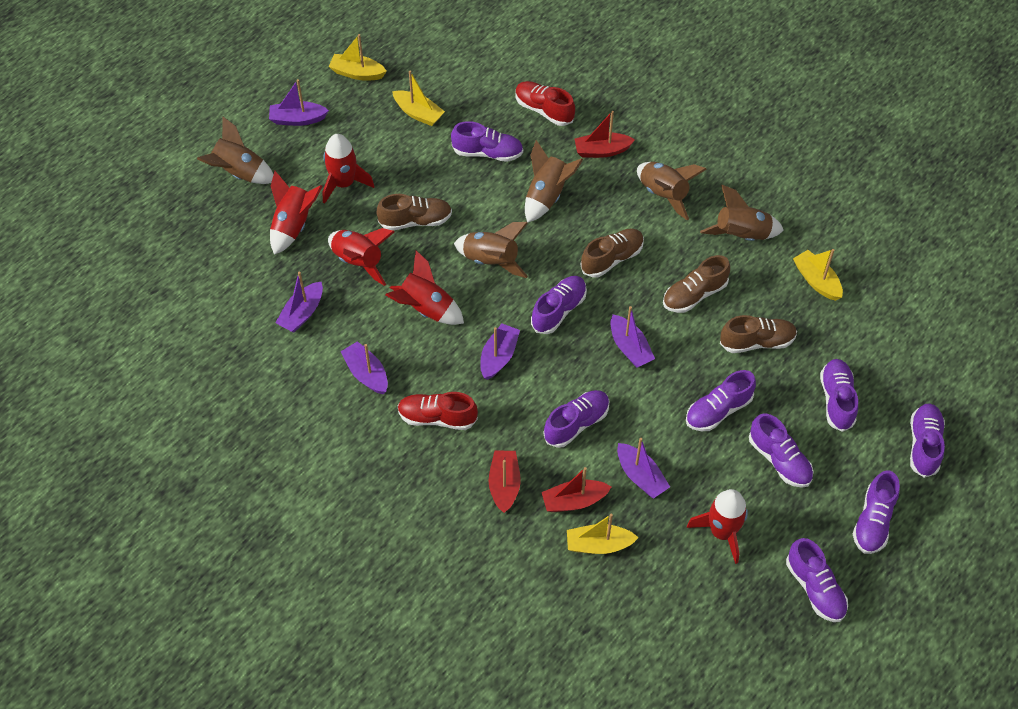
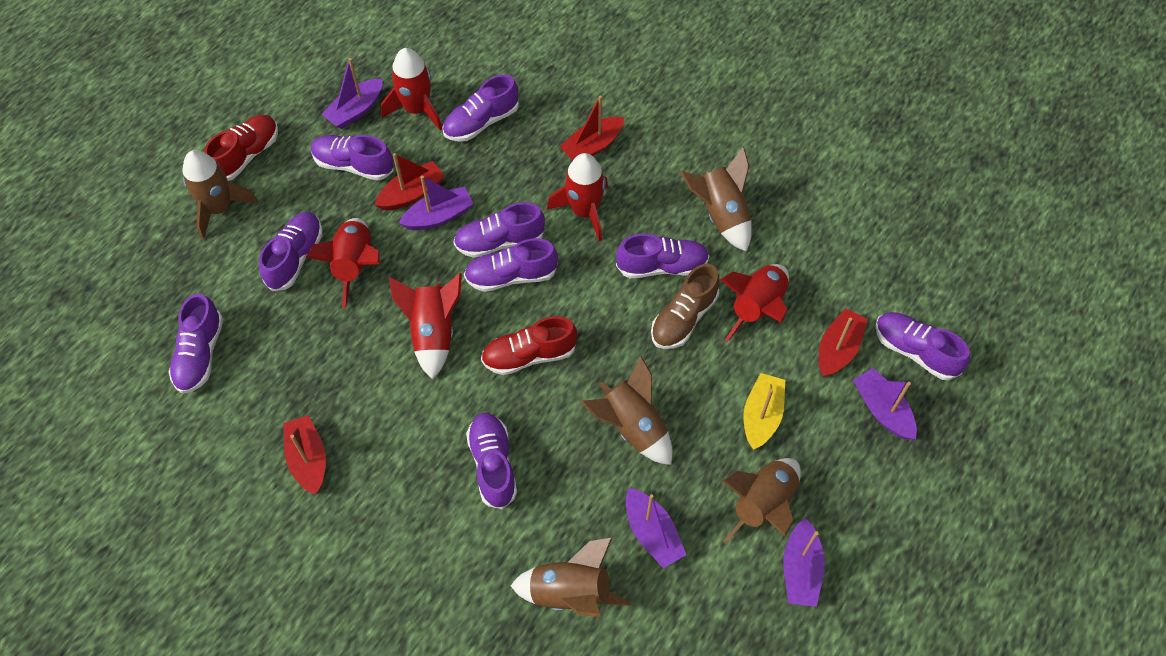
brown shoe: 4 -> 1
purple boat: 6 -> 5
red boat: 3 -> 4
yellow boat: 4 -> 1

